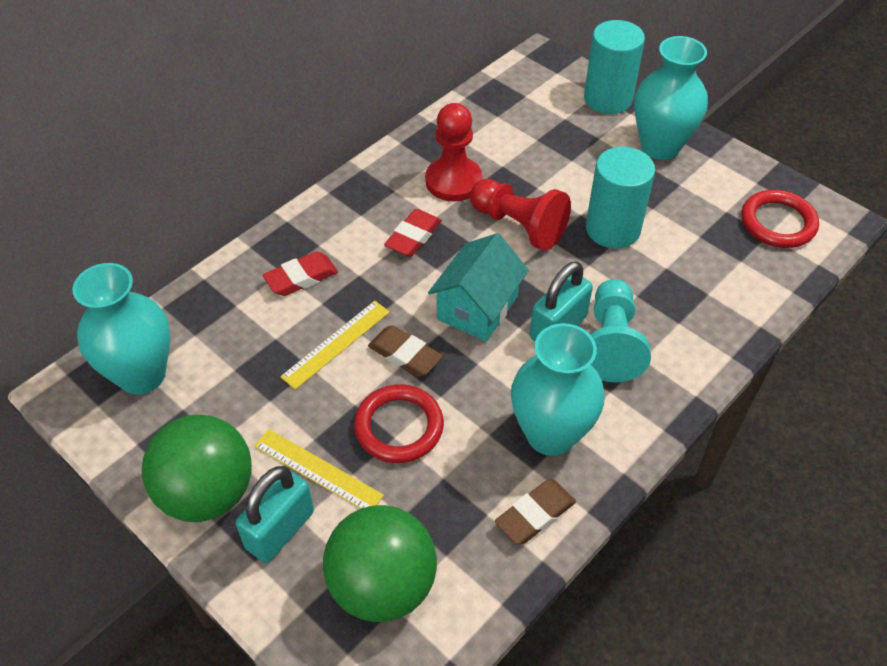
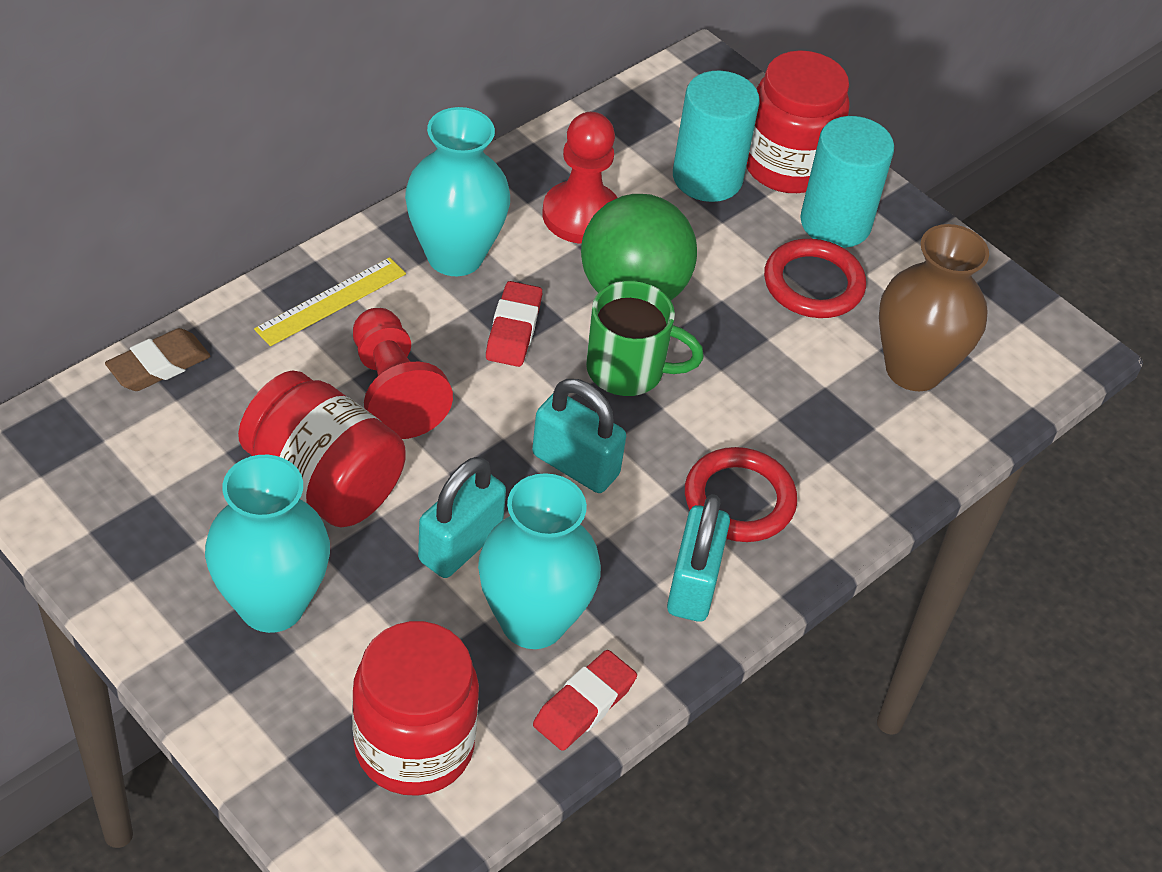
brown eraser: 2 -> 1
brown vase: 0 -> 1
green ball: 2 -> 1
green mug: 0 -> 1
red jar: 0 -> 3
turquoise house: 1 -> 0
turquoise padlock: 2 -> 3
turquoise pawn: 1 -> 0
yellow ruler: 2 -> 1

